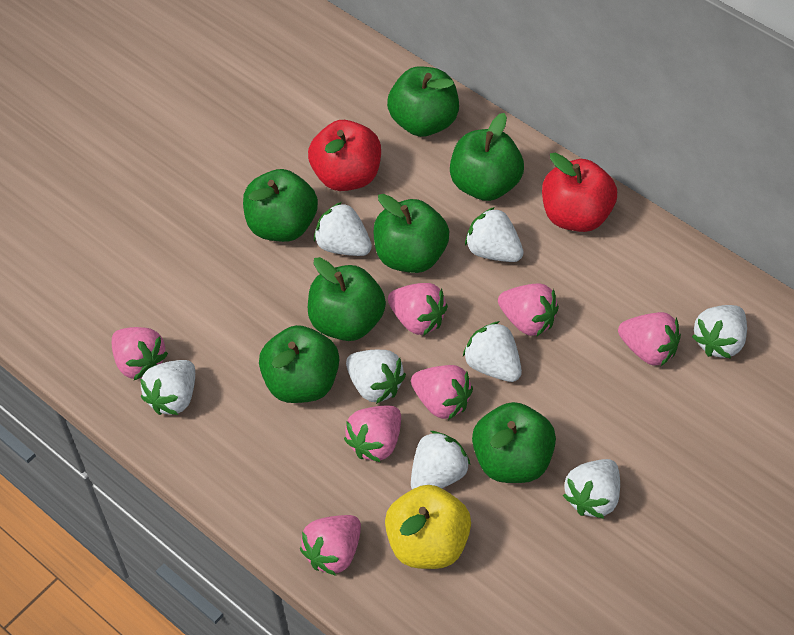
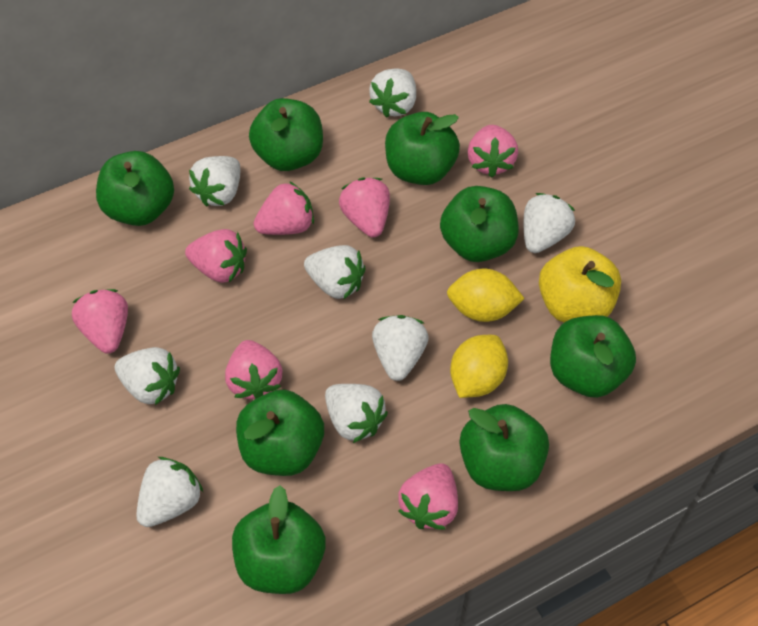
green apple: 7 -> 8
red apple: 2 -> 0
yellow lemon: 0 -> 2

